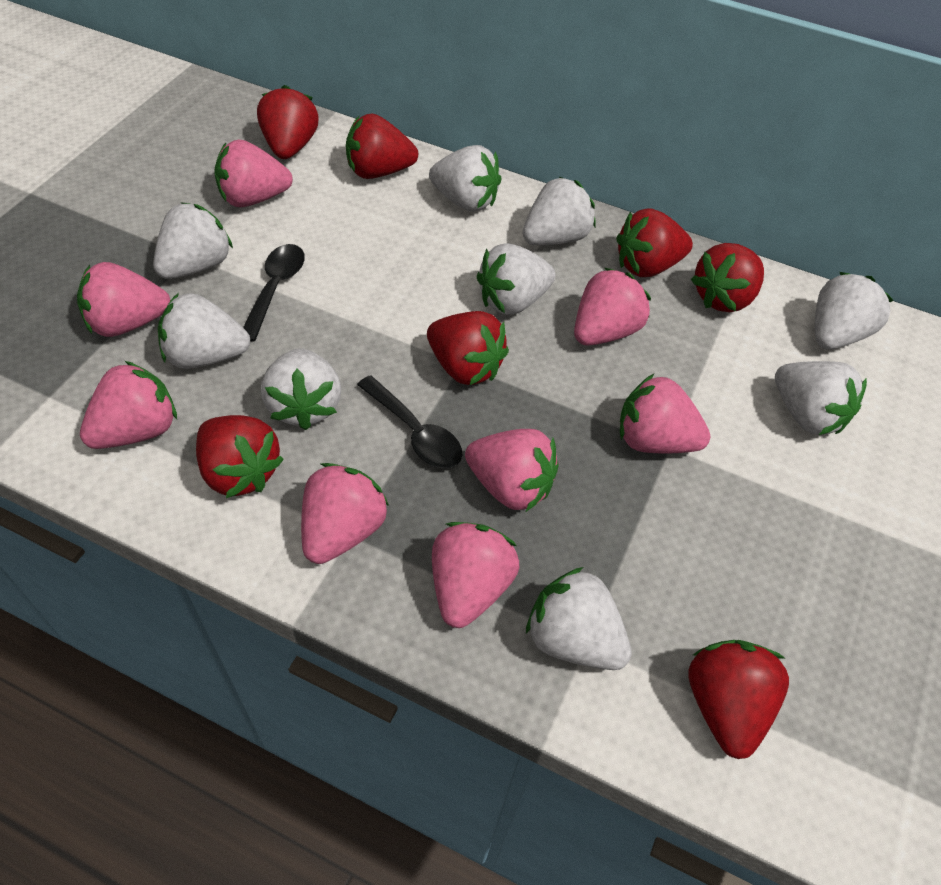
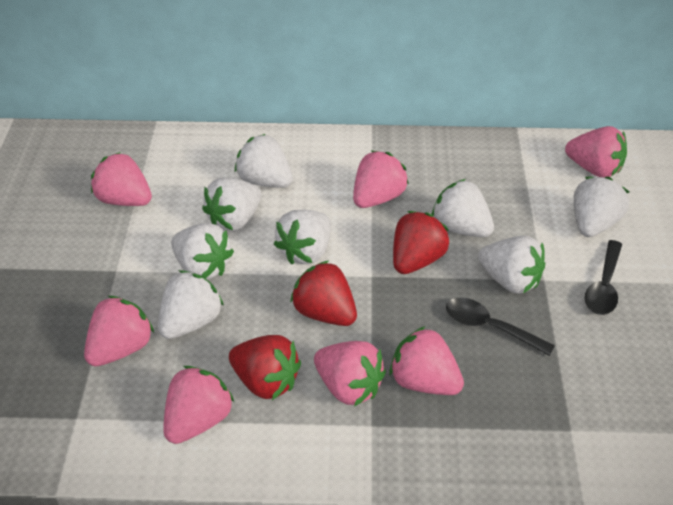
pink strawberry: 8 -> 7
red strawberry: 7 -> 3
white strawberry: 9 -> 8

